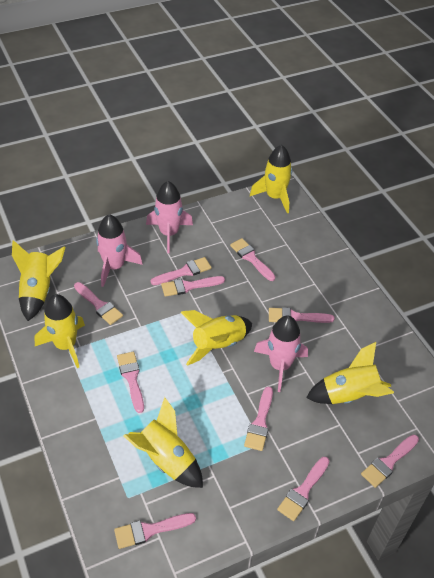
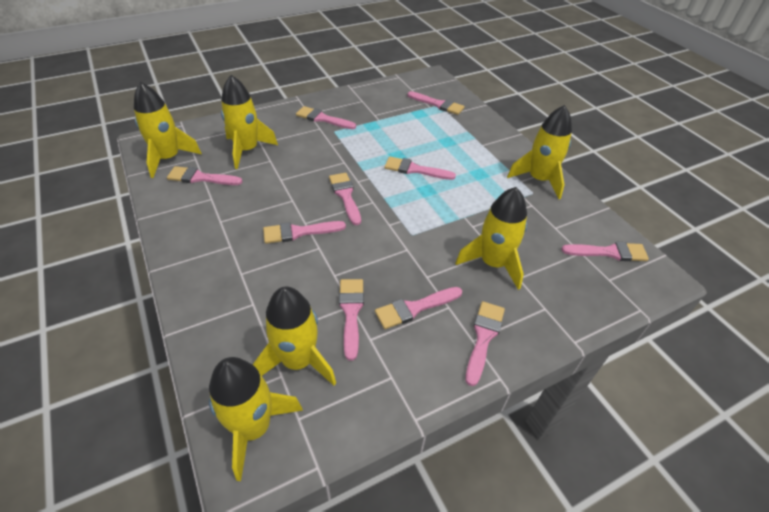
pink rocket: 3 -> 0

